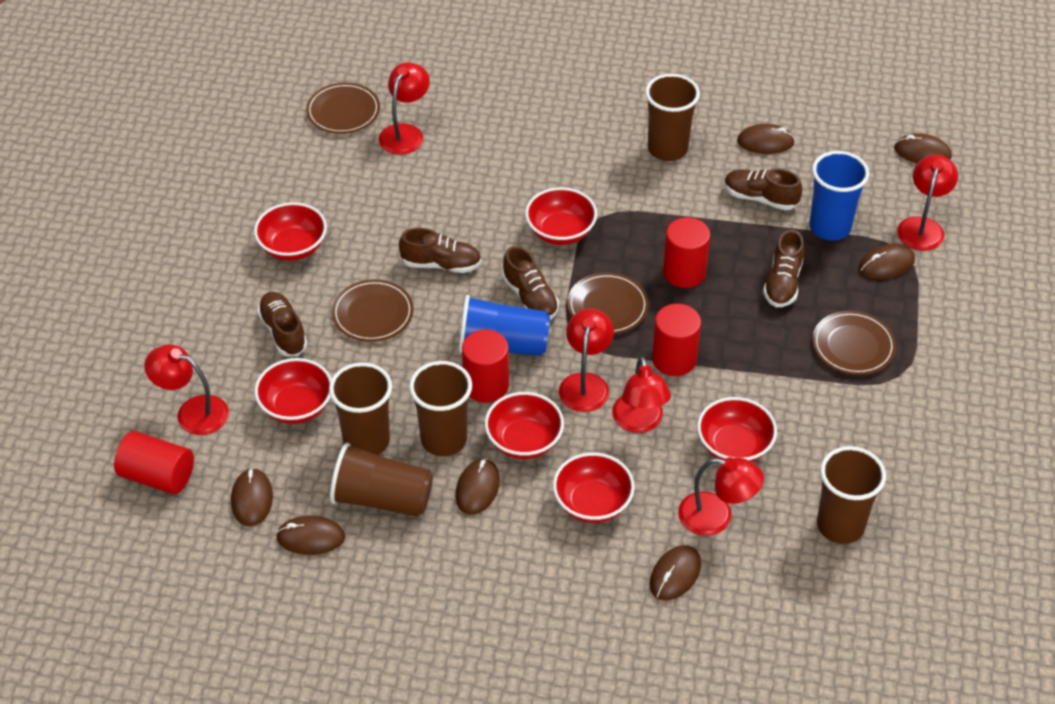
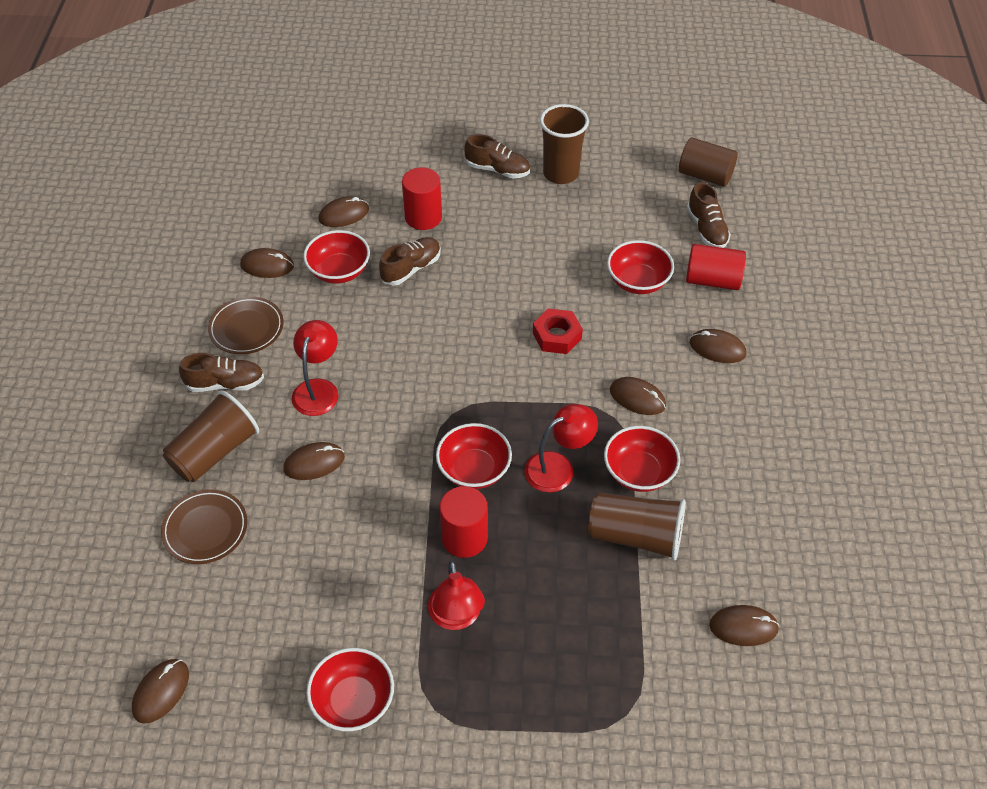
blue cup: 2 -> 0
brown cup: 5 -> 3
brown cylinder: 0 -> 1
brown plate: 4 -> 2
brown shoe: 5 -> 4
red bowl: 6 -> 5
red cylinder: 4 -> 3
red lamp: 6 -> 3
red nut: 0 -> 1

